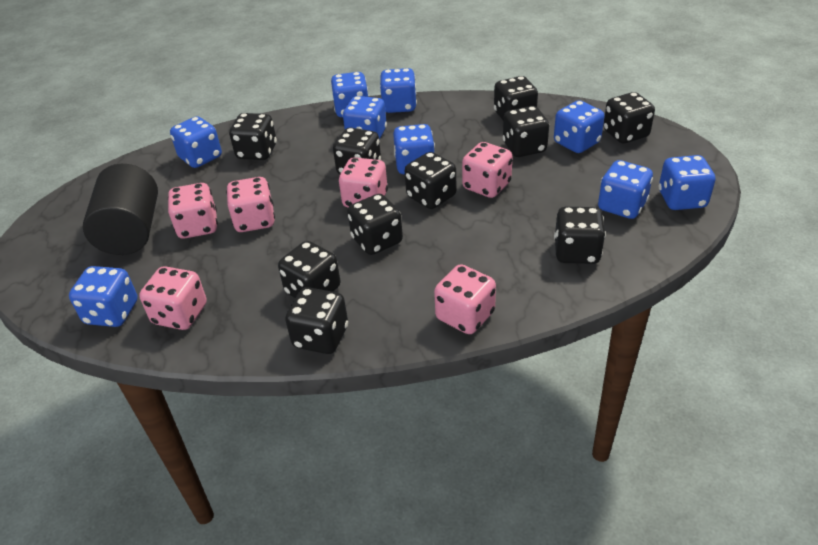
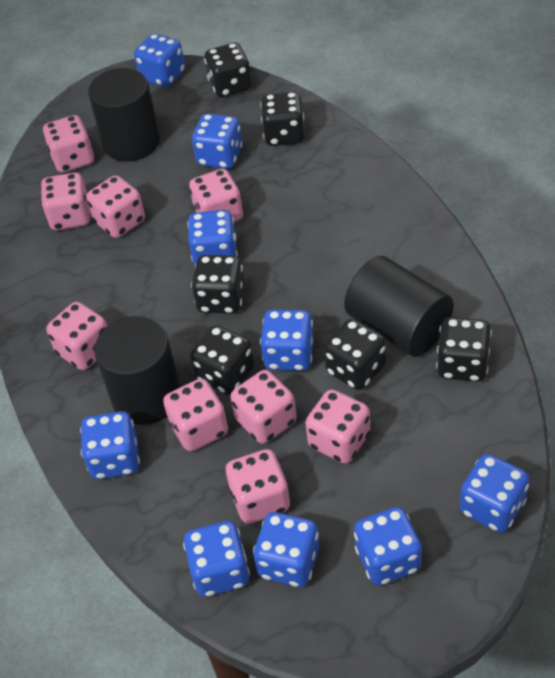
black cylinder: 1 -> 3
black dice: 10 -> 6
pink dice: 6 -> 9

